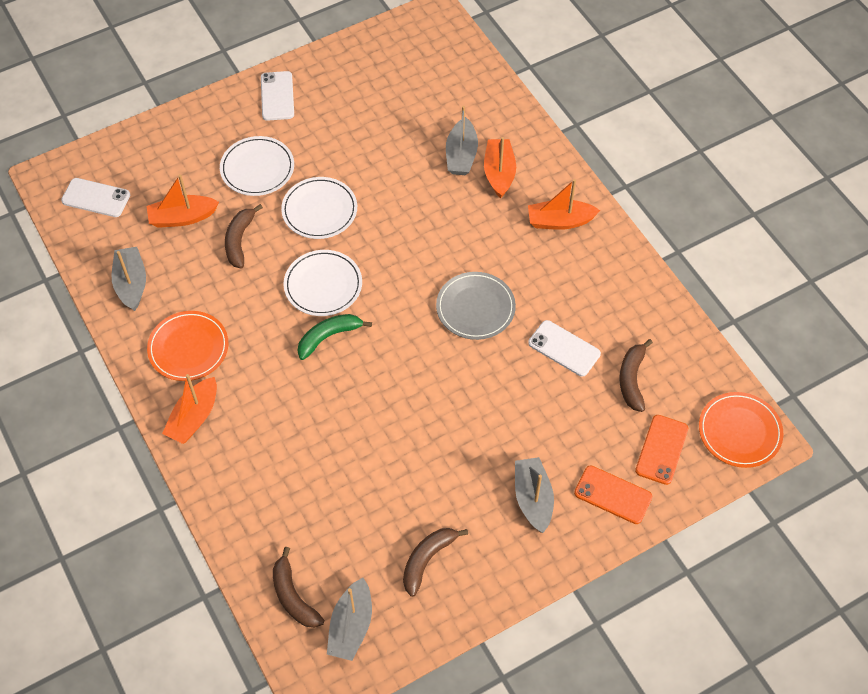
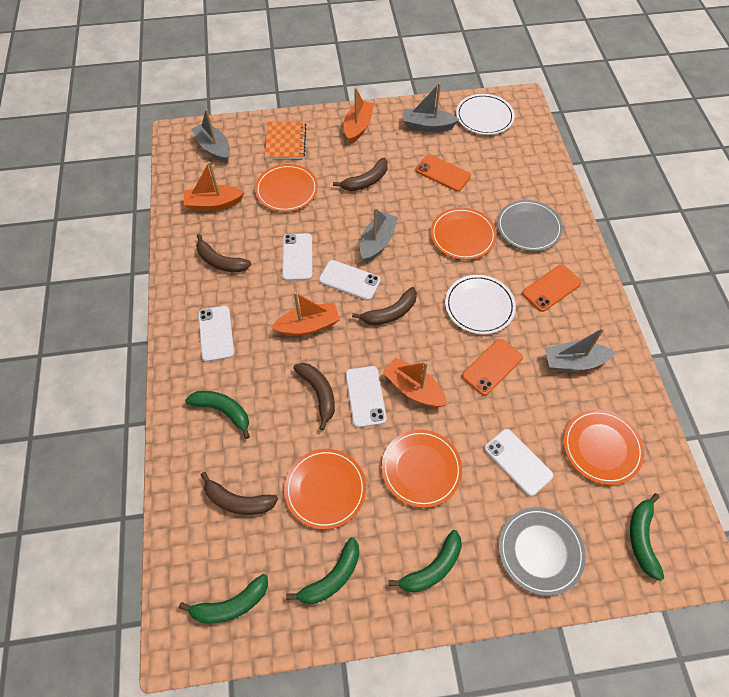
brown banana: 4 -> 5
green banana: 1 -> 5
grey plate: 1 -> 2
orange notebook: 0 -> 1
orange phone: 2 -> 3
orange plate: 2 -> 5
white phone: 3 -> 5
white plate: 3 -> 2

